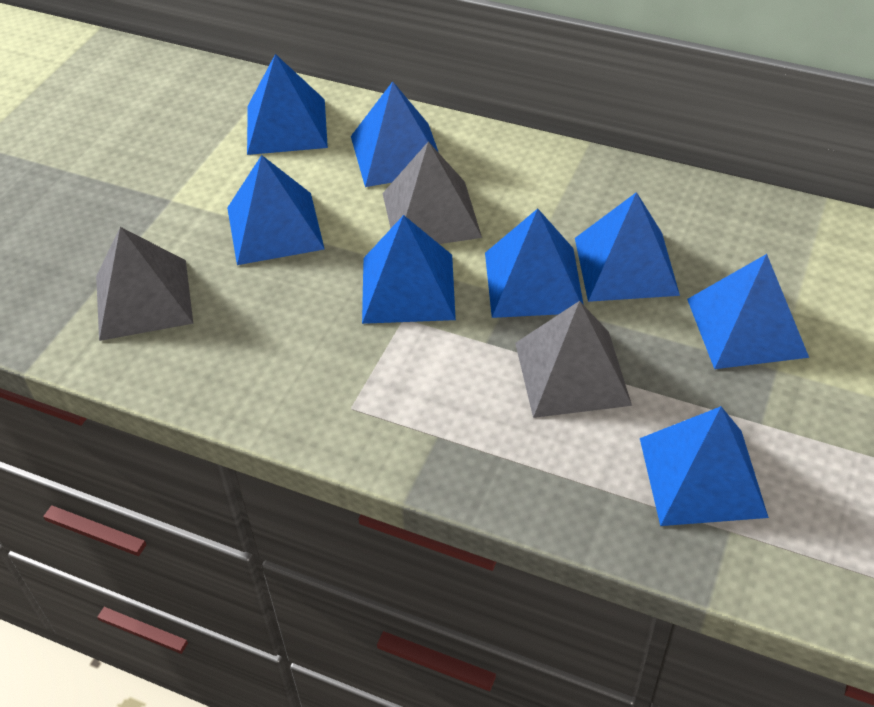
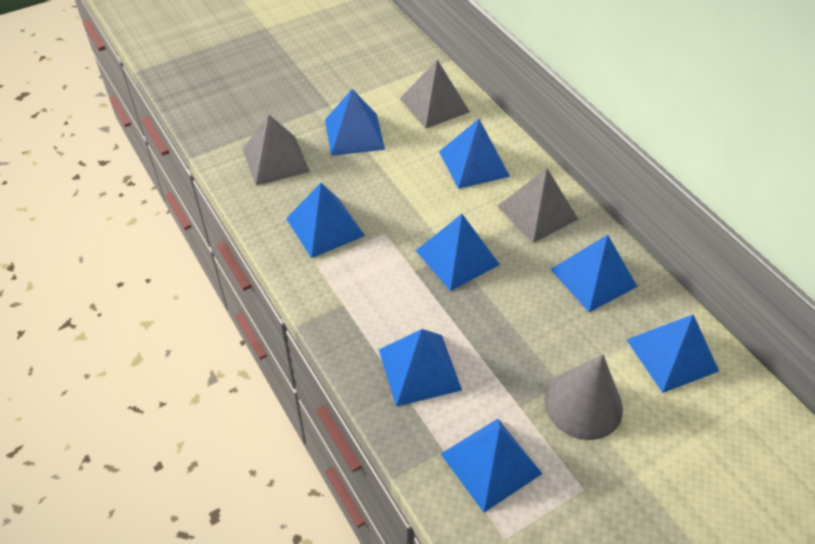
grey cone: 0 -> 1

